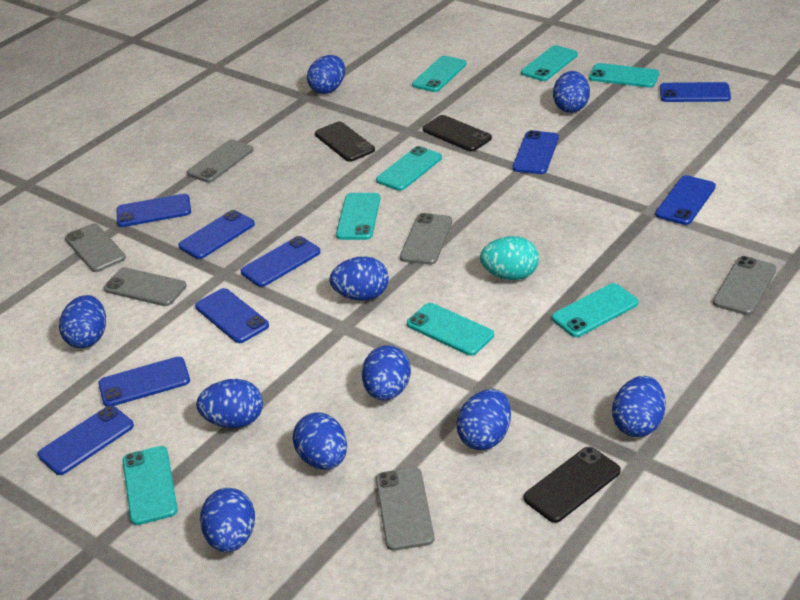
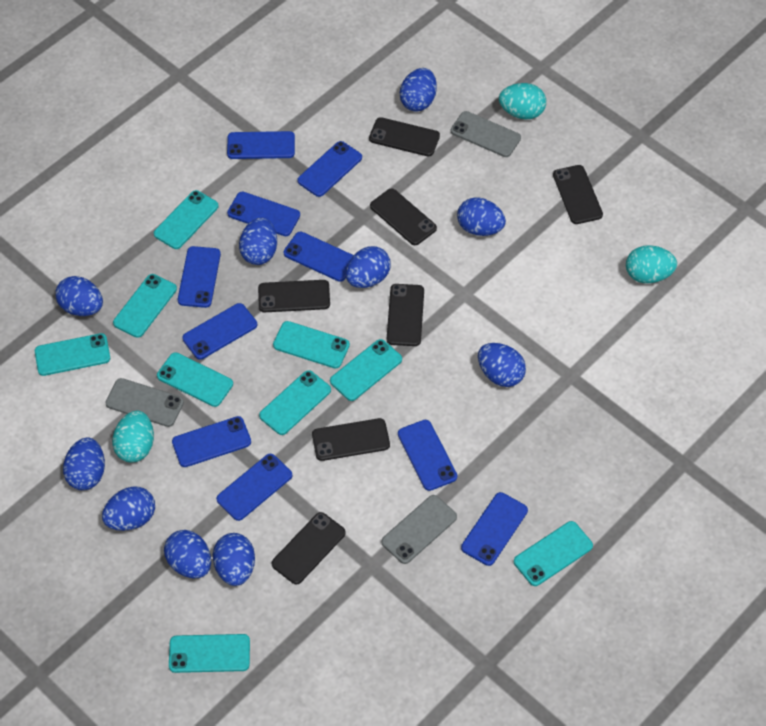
black phone: 3 -> 7
blue phone: 9 -> 10
grey phone: 6 -> 3
turquoise egg: 1 -> 3
turquoise phone: 8 -> 9

